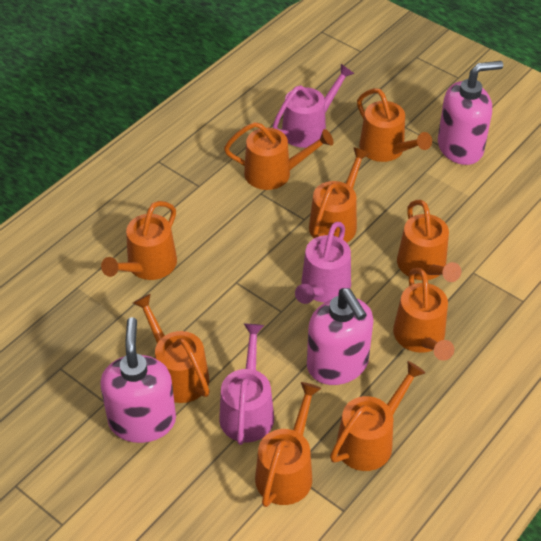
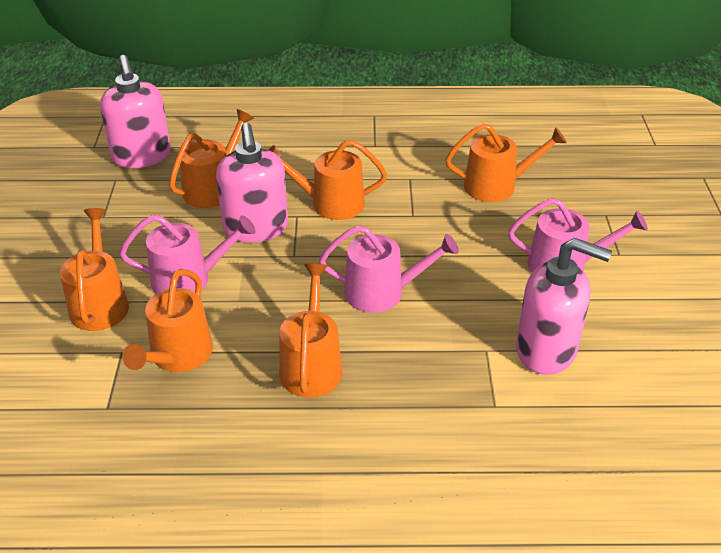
orange watering can: 9 -> 6

